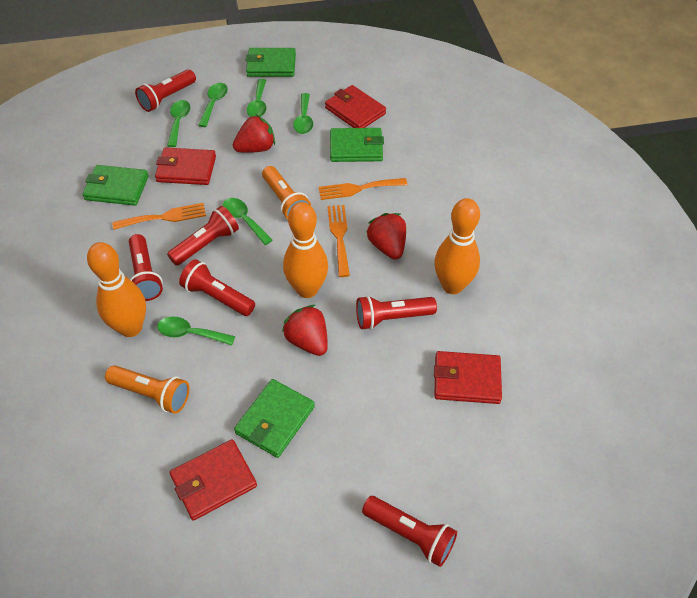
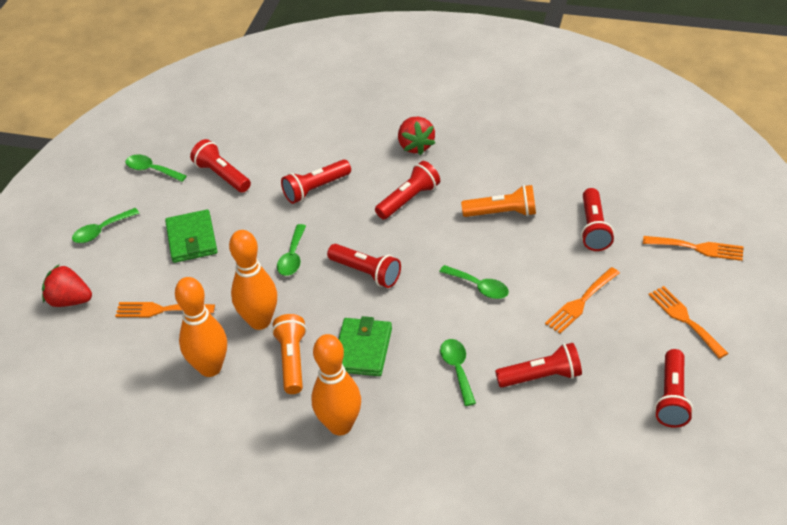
green spoon: 6 -> 5
green wallet: 4 -> 2
orange fork: 3 -> 4
red flashlight: 6 -> 7
red strawberry: 3 -> 2
red wallet: 4 -> 0

